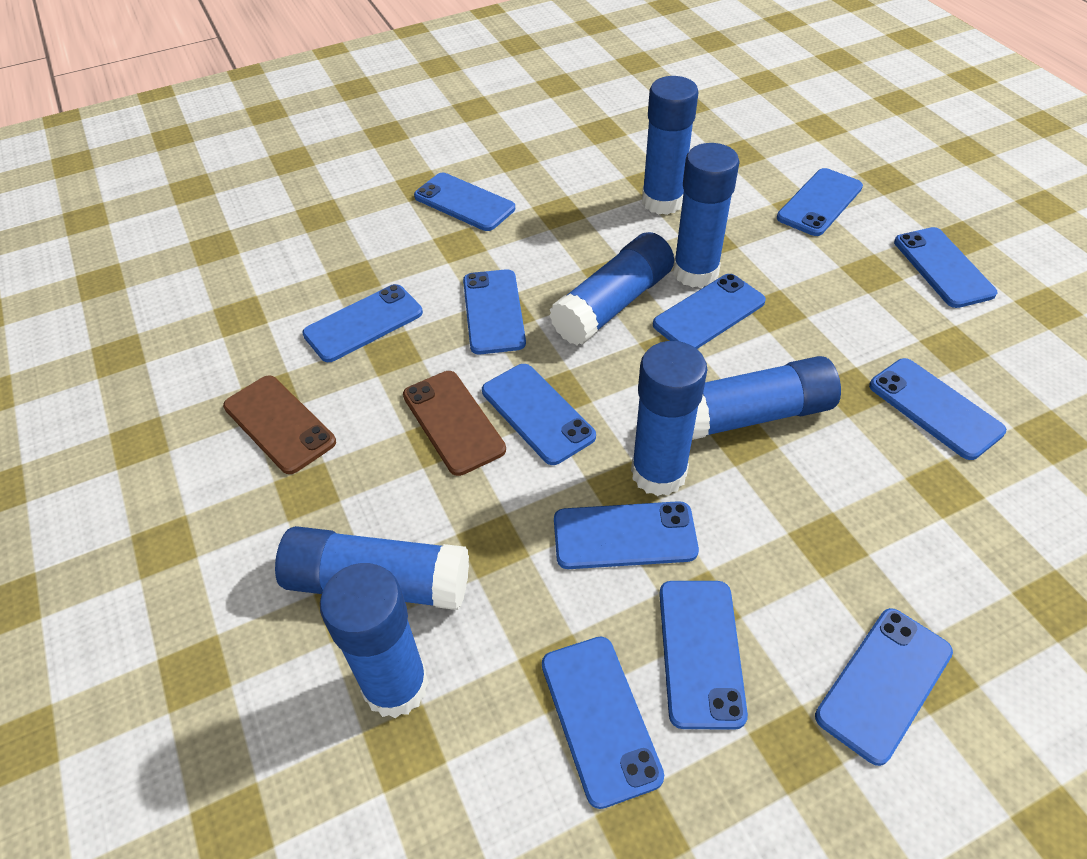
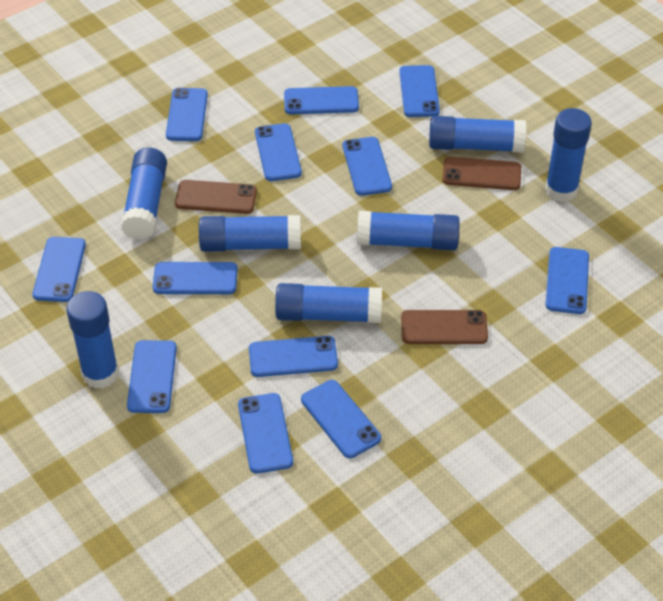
brown phone: 2 -> 3

